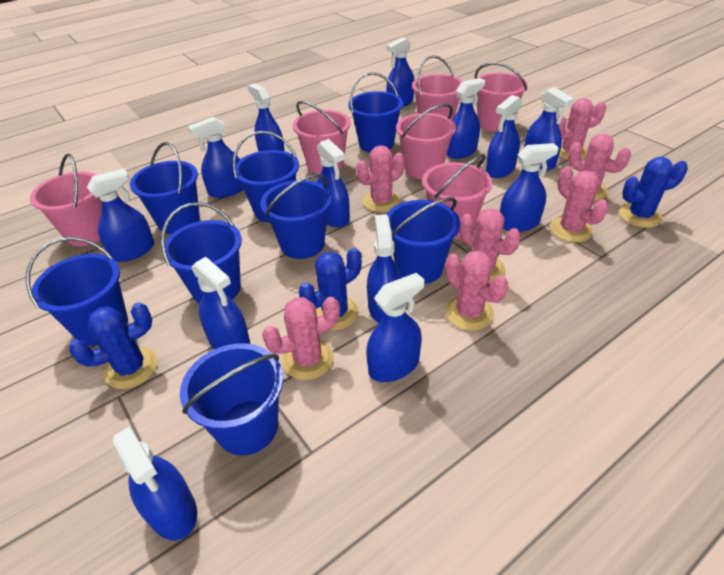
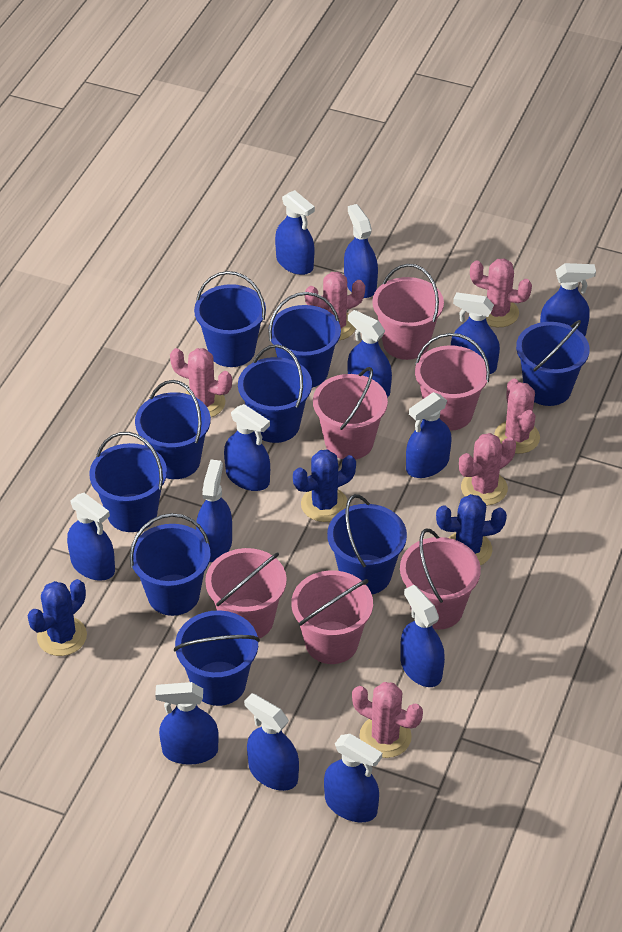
blue bucket: 8 -> 9
pink cactus: 7 -> 6

